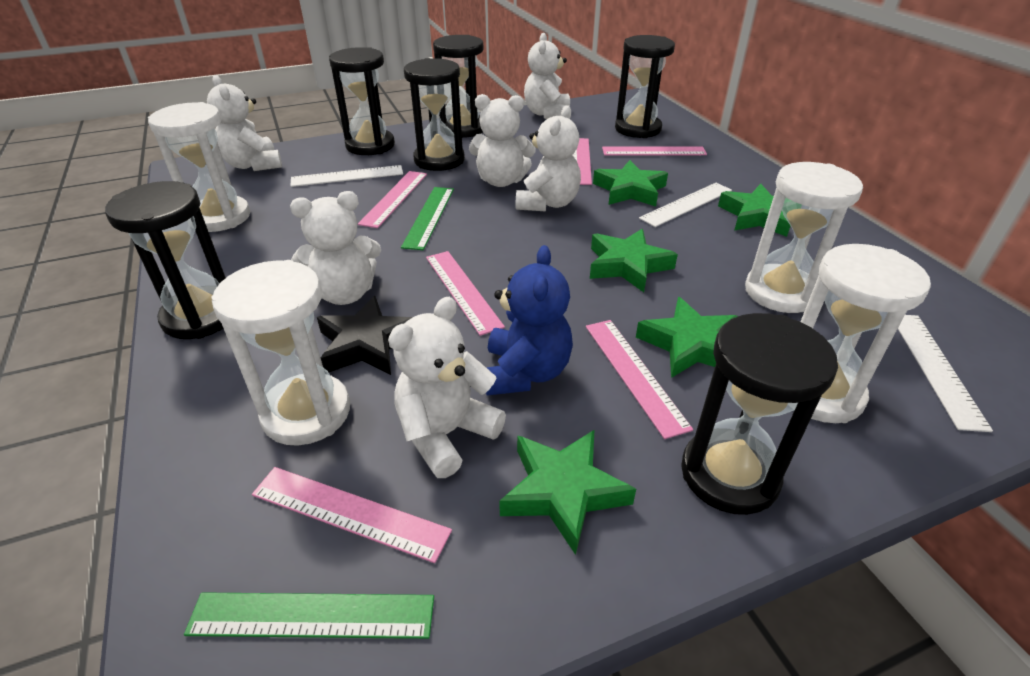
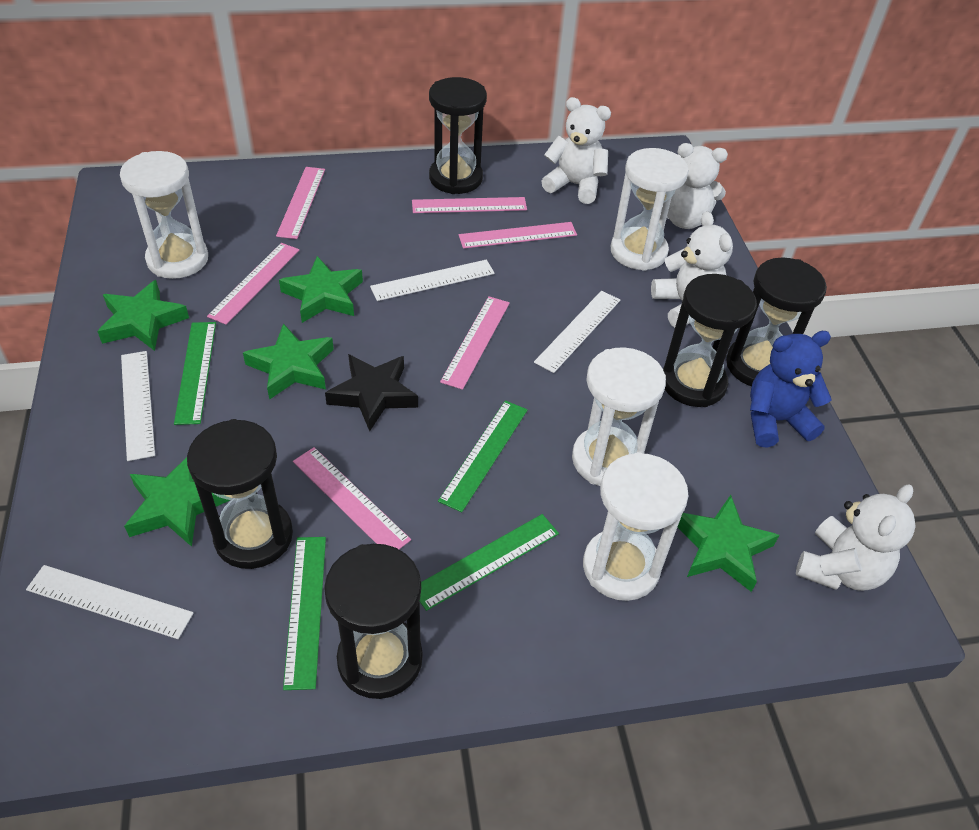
black hourglass: 6 -> 5
green ruler: 2 -> 4
white ruler: 3 -> 4
white teddy bear: 6 -> 4

